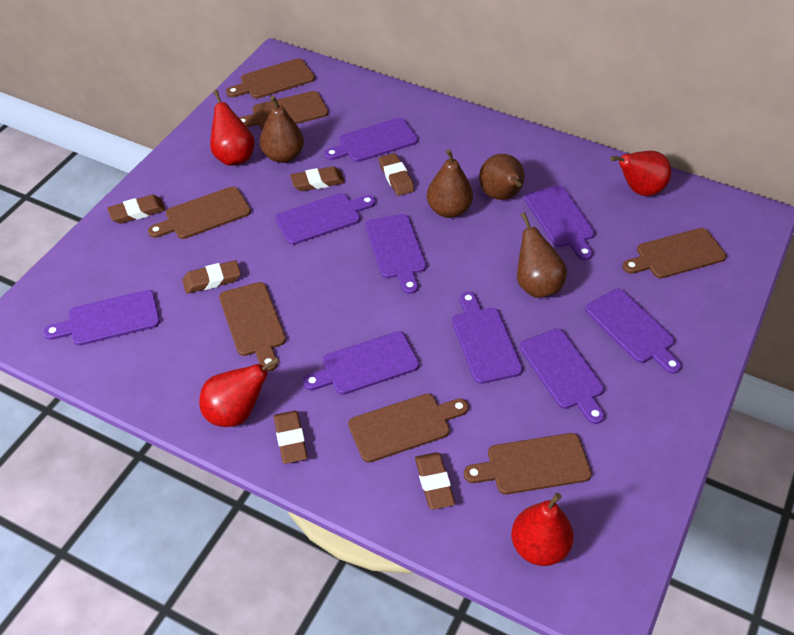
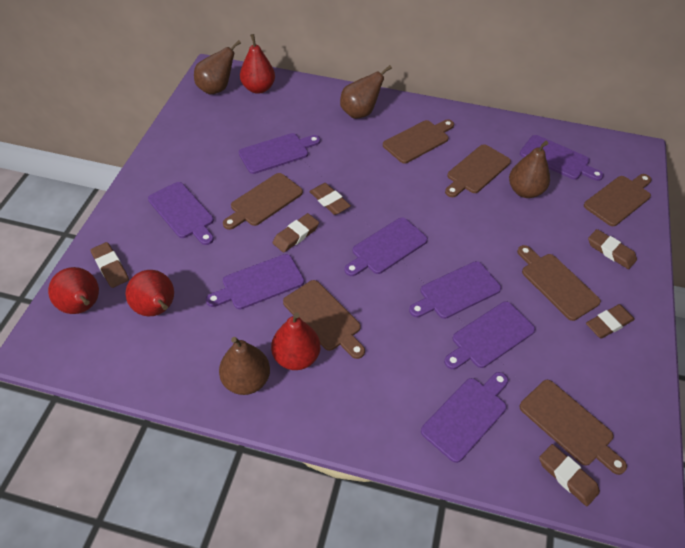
purple cutting board: 9 -> 8

